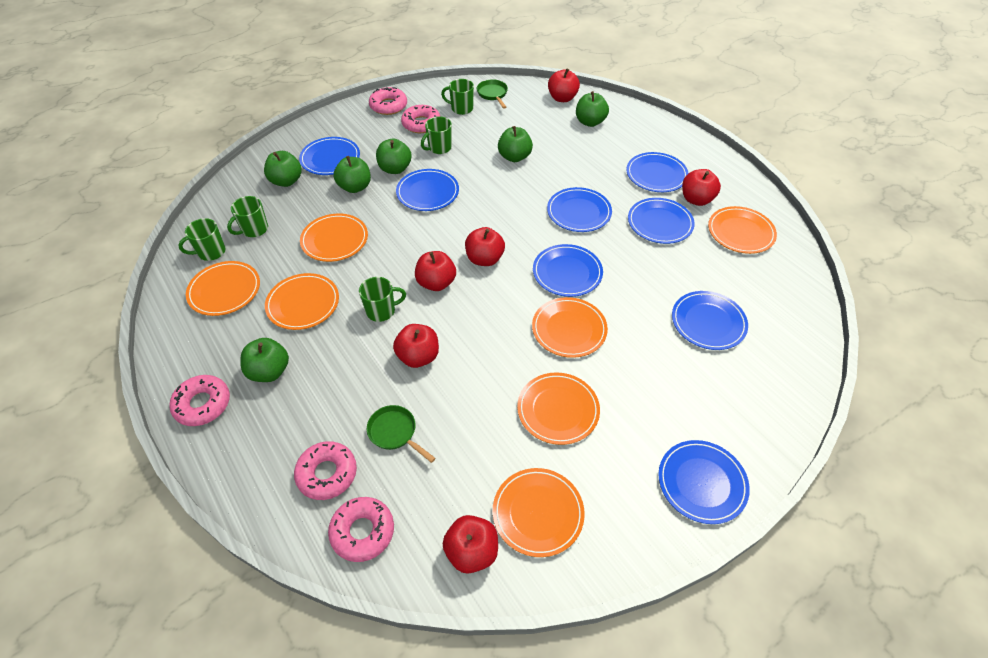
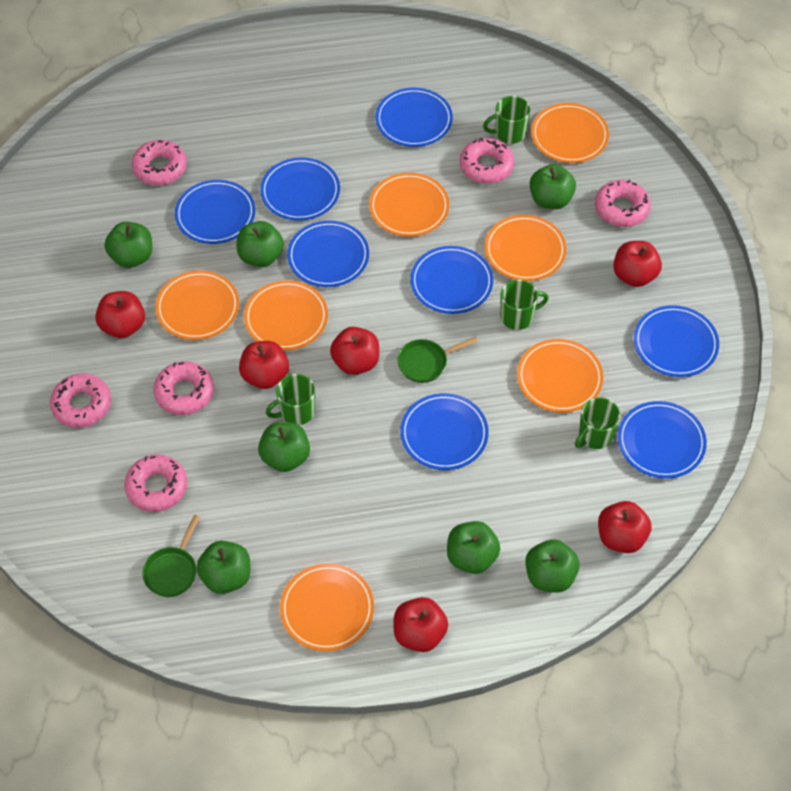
green apple: 6 -> 7
green mug: 5 -> 4
pink donut: 5 -> 6

